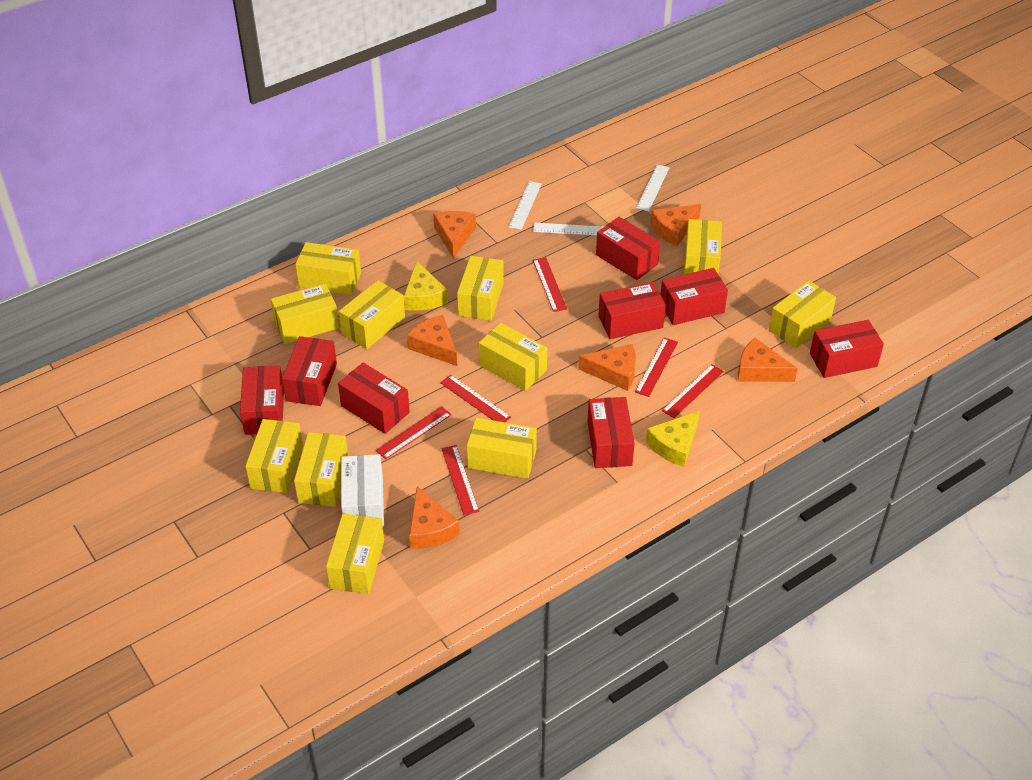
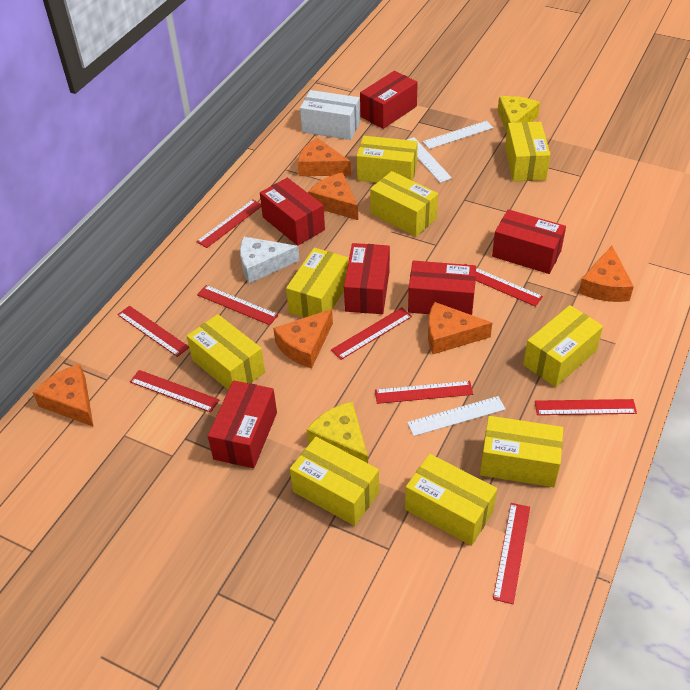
red box: 8 -> 6
red ruler: 6 -> 9
white cheese: 0 -> 1
yellow box: 11 -> 9

